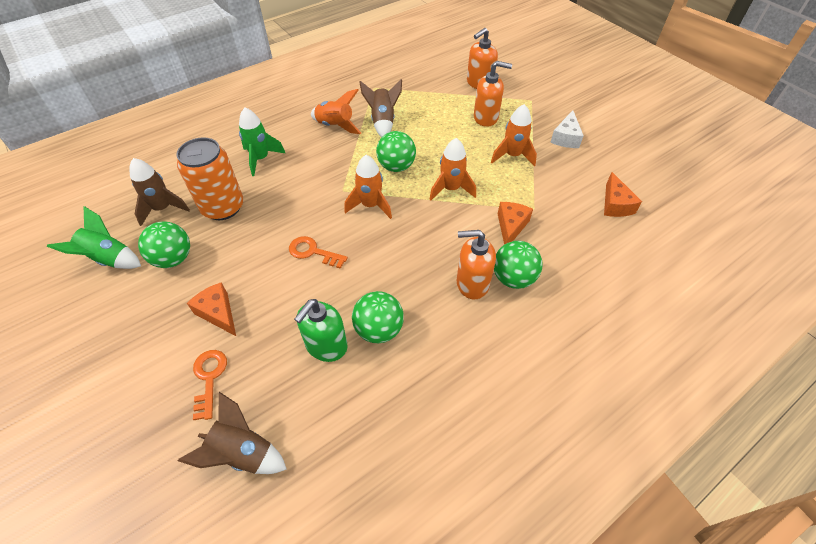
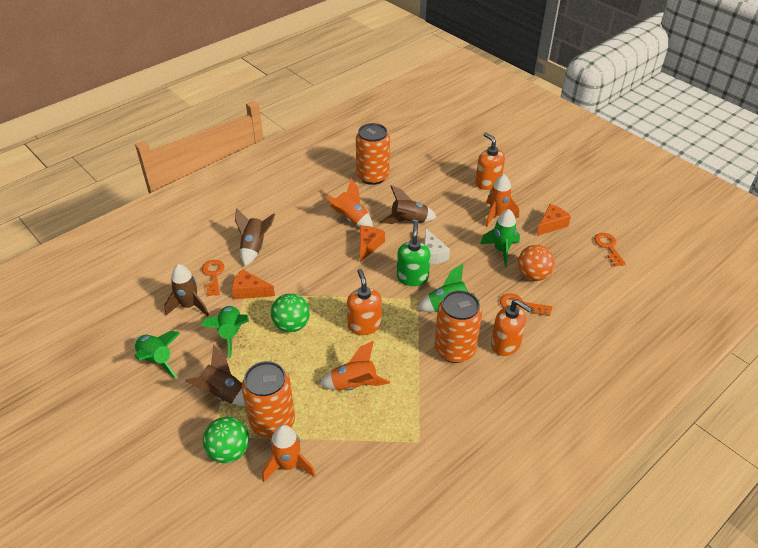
brown rocket: 3 -> 4
green ball: 4 -> 2
green rocket: 2 -> 4
orange ball: 0 -> 1
orange can: 1 -> 3
orange key: 2 -> 3

